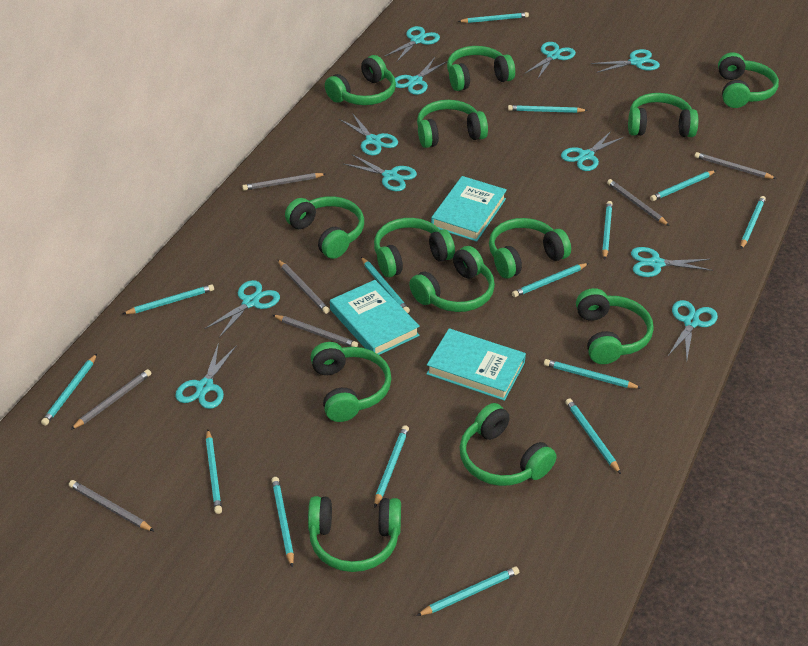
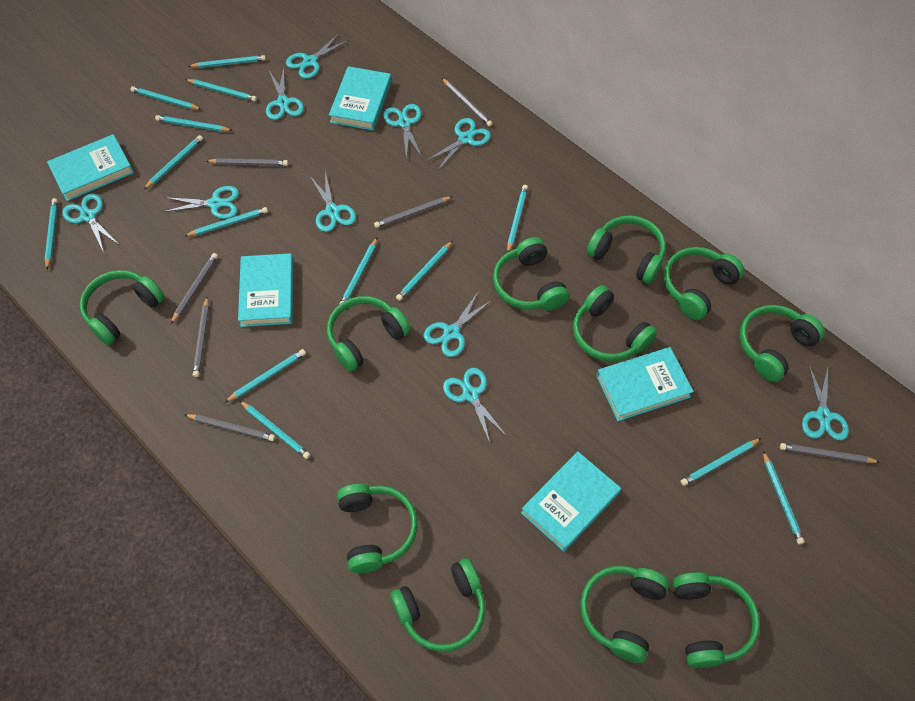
green headphones: 13 -> 11
turquoise book: 3 -> 5
turquoise pencil: 15 -> 14
turquoise scissors: 11 -> 10

